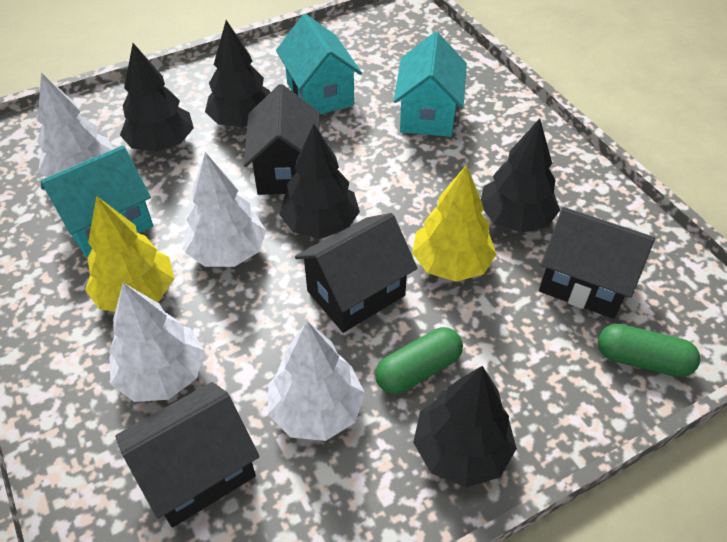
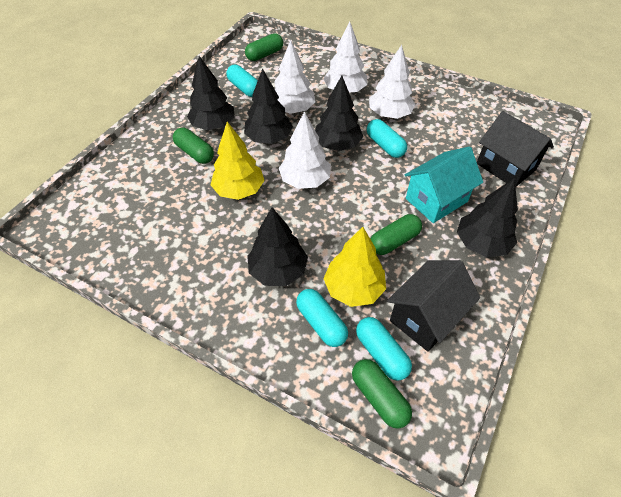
black house: 4 -> 2
green capsule: 2 -> 4
turquoise capsule: 0 -> 4
turquoise house: 3 -> 1

